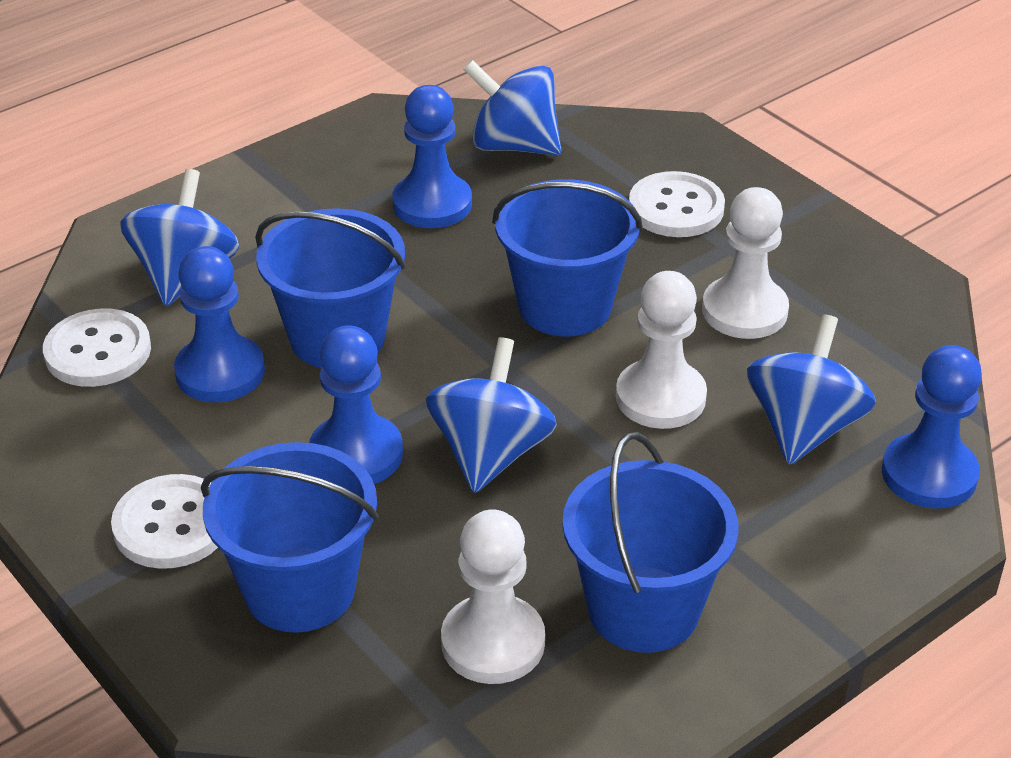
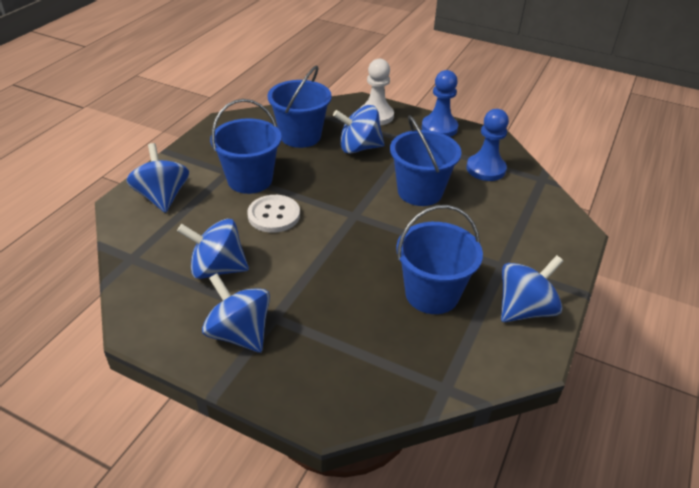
blue pawn: 4 -> 2
blue spinning top: 4 -> 5
white button: 3 -> 1
white pawn: 3 -> 1

